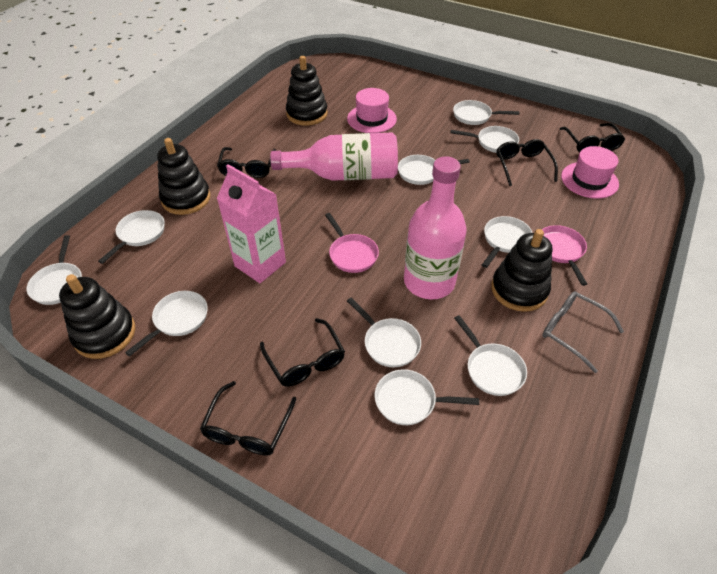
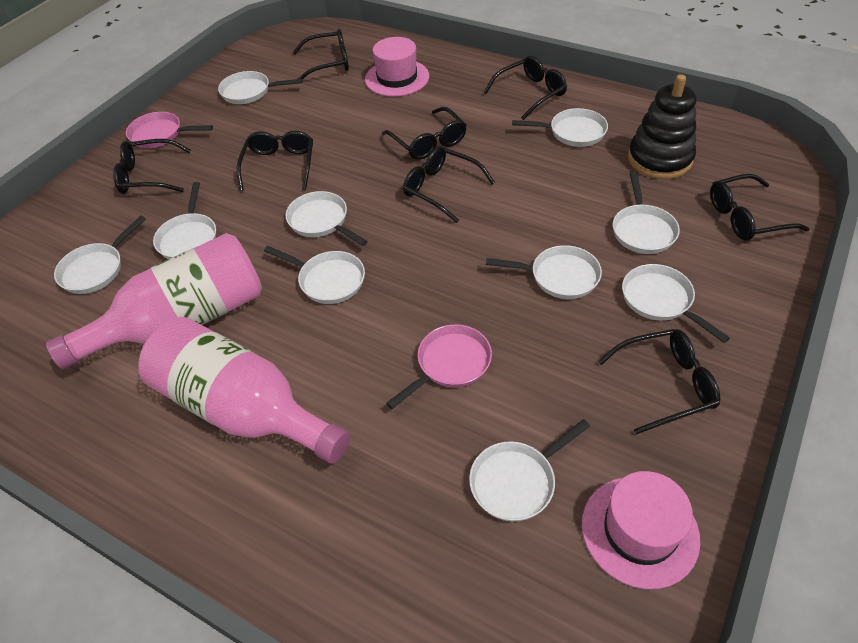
black glasses: 5 -> 8
black stacking toy: 4 -> 1
grey glasses: 1 -> 0
pink carton: 1 -> 0

